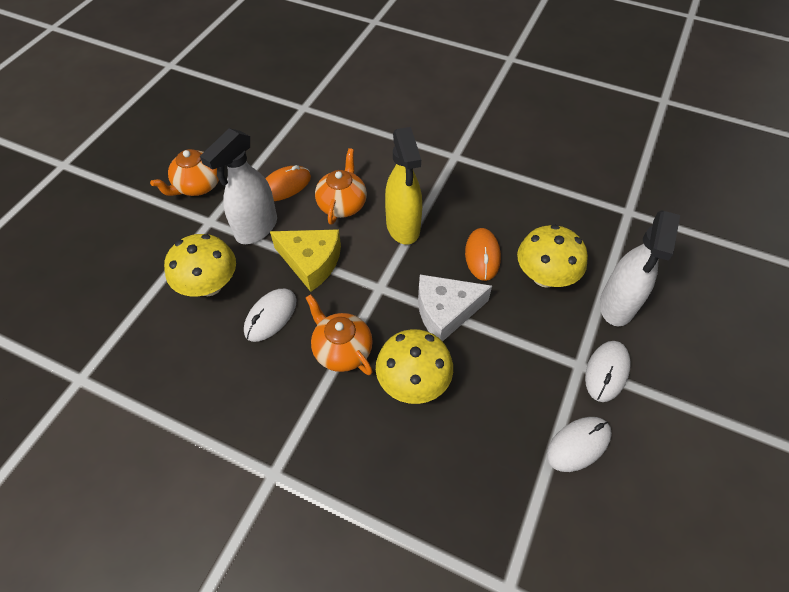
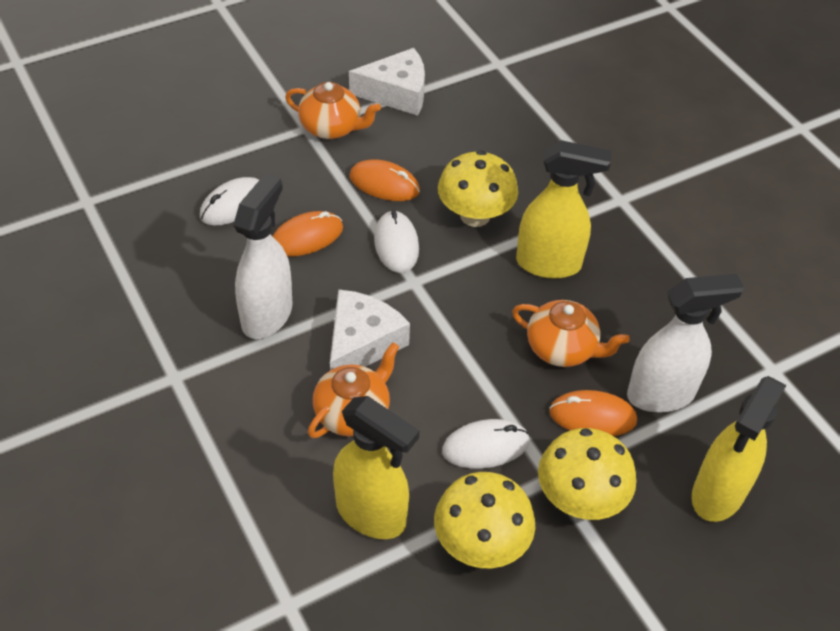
orange mouse: 2 -> 3
white cheese: 1 -> 2
yellow cheese: 1 -> 0
yellow spray bottle: 1 -> 3

